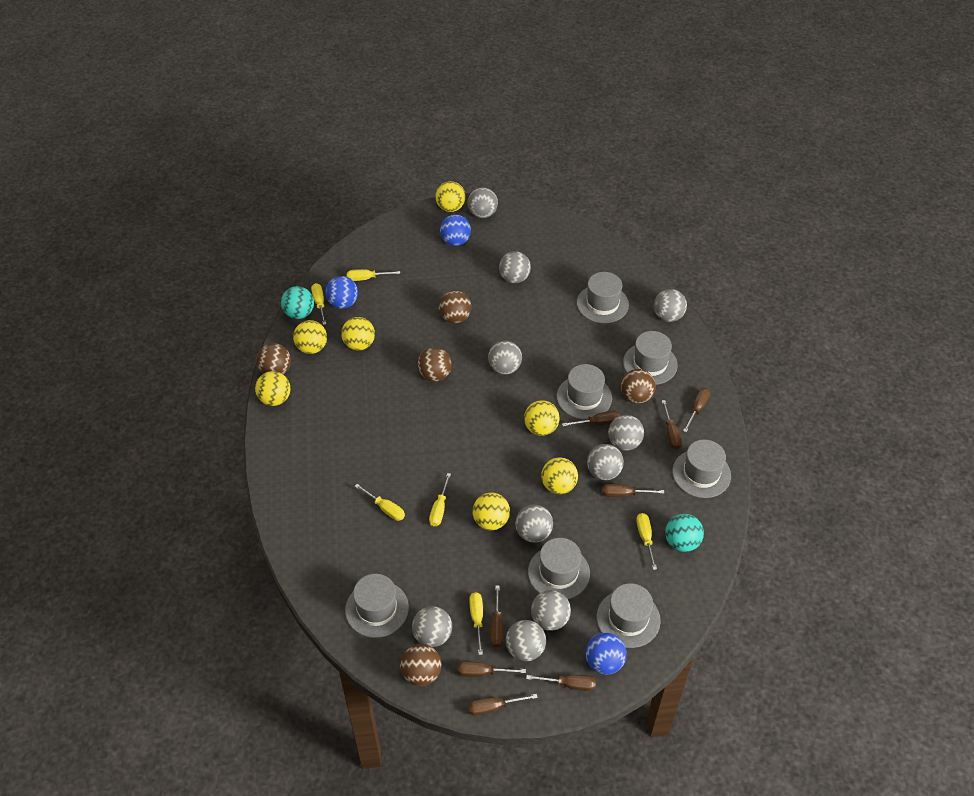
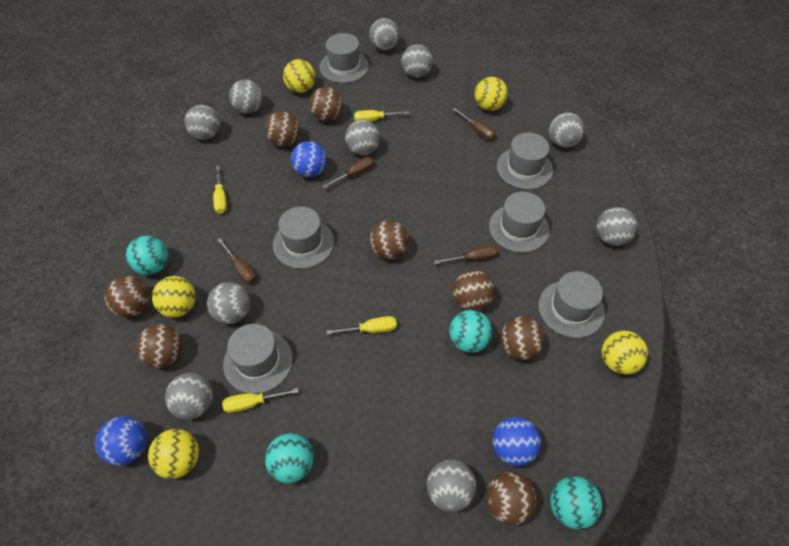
brown ball: 5 -> 8
brown screwdriver: 8 -> 4
grey hat: 7 -> 6
turquoise ball: 2 -> 4
yellow ball: 7 -> 5
yellow screwdriver: 6 -> 4

